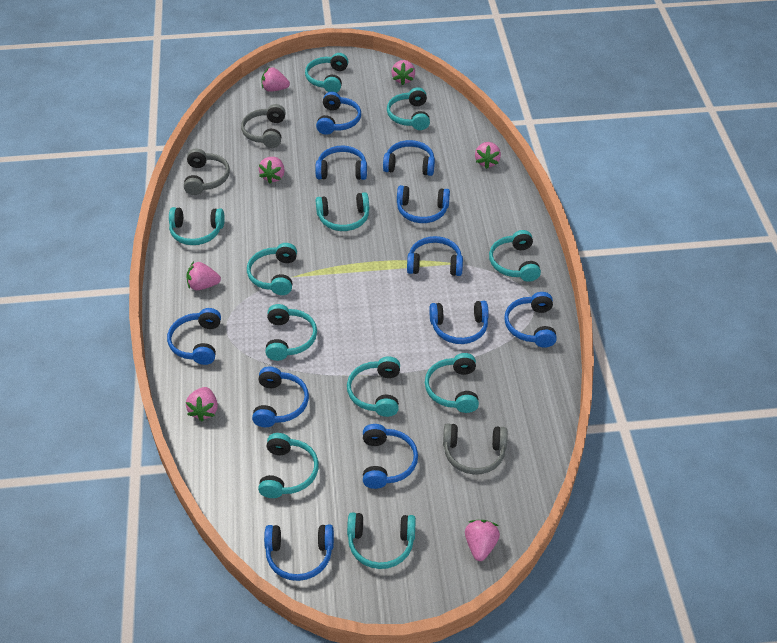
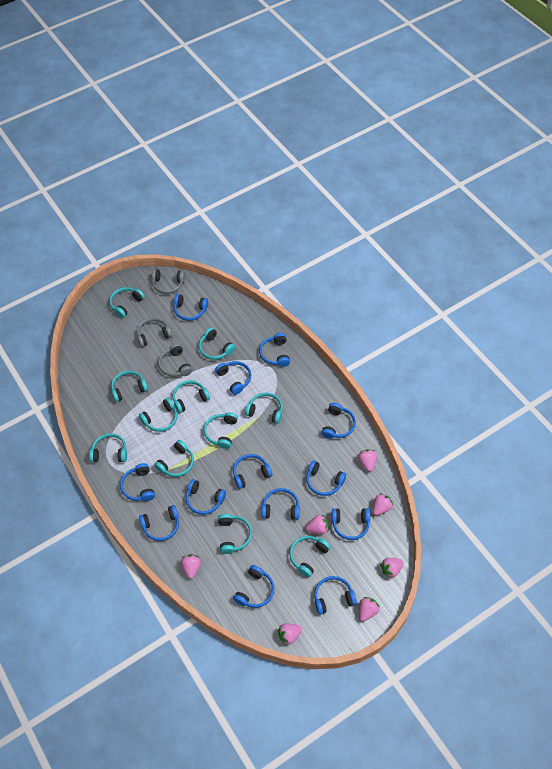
blue headphones: 11 -> 13

